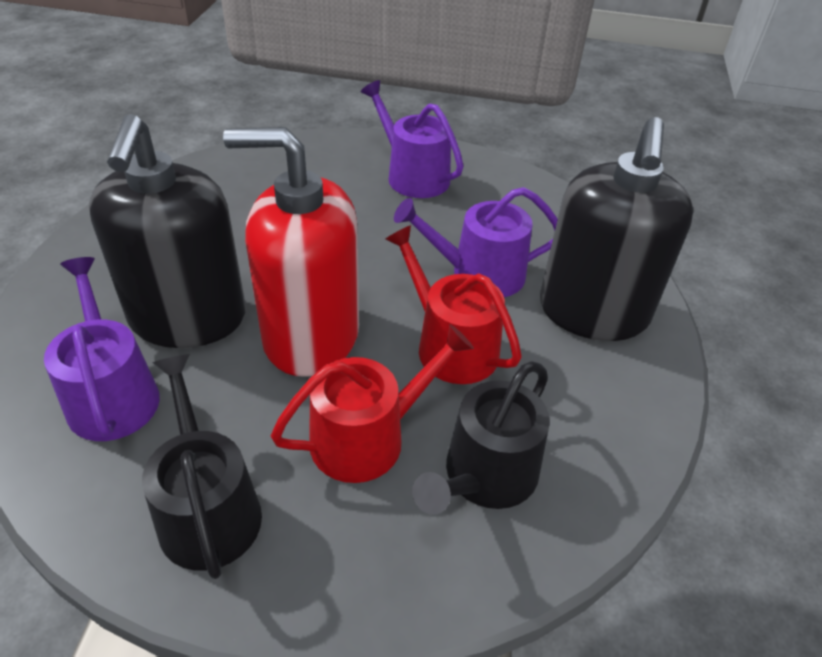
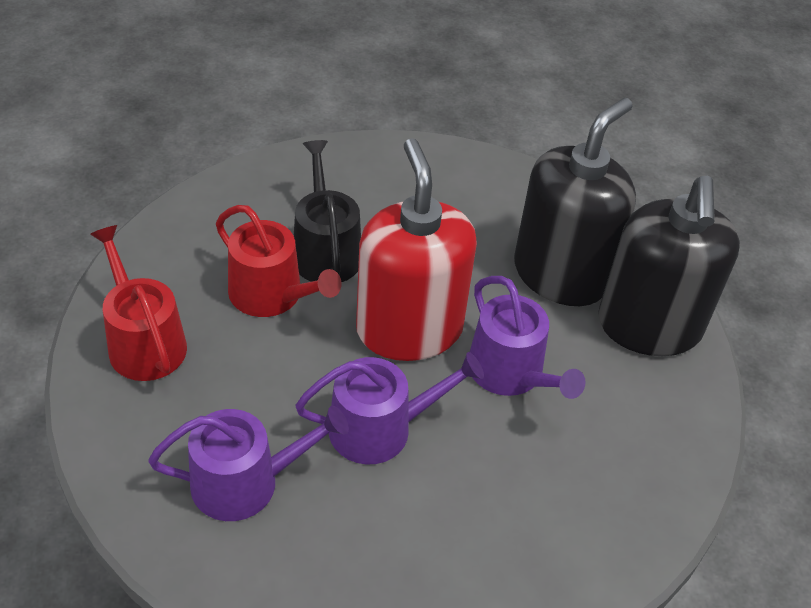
black watering can: 2 -> 1

